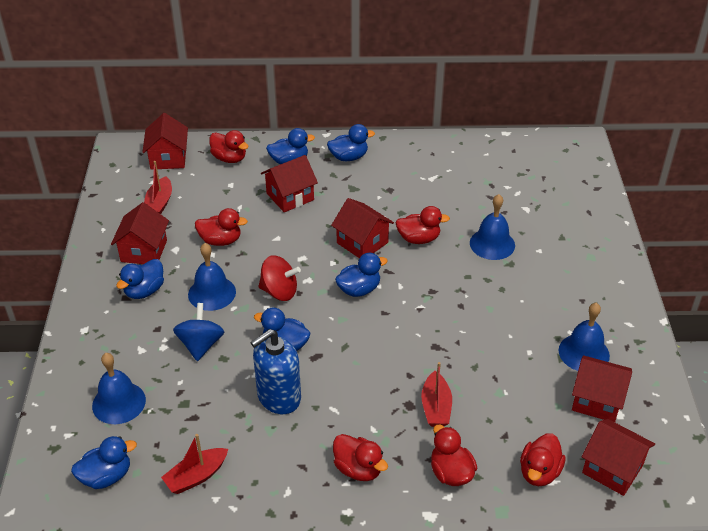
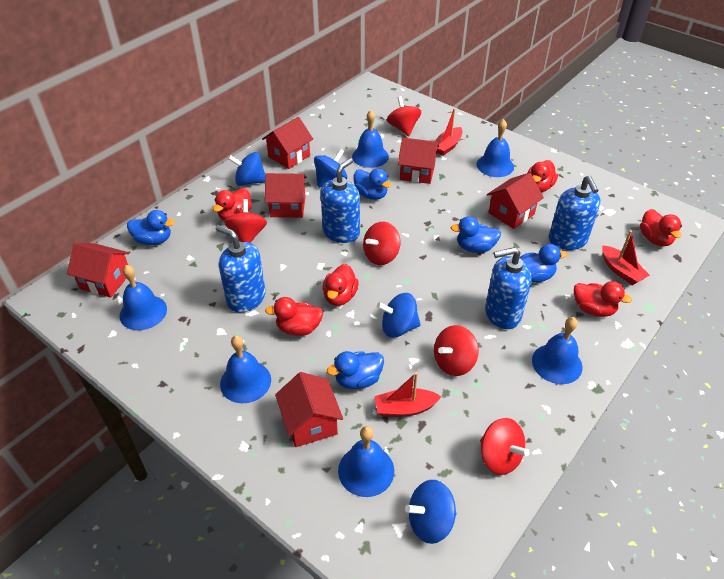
blue bell: 4 -> 6
blue duck: 6 -> 5
blue soap dispenser: 1 -> 4
blue spinning top: 1 -> 4
red spinning top: 1 -> 5

